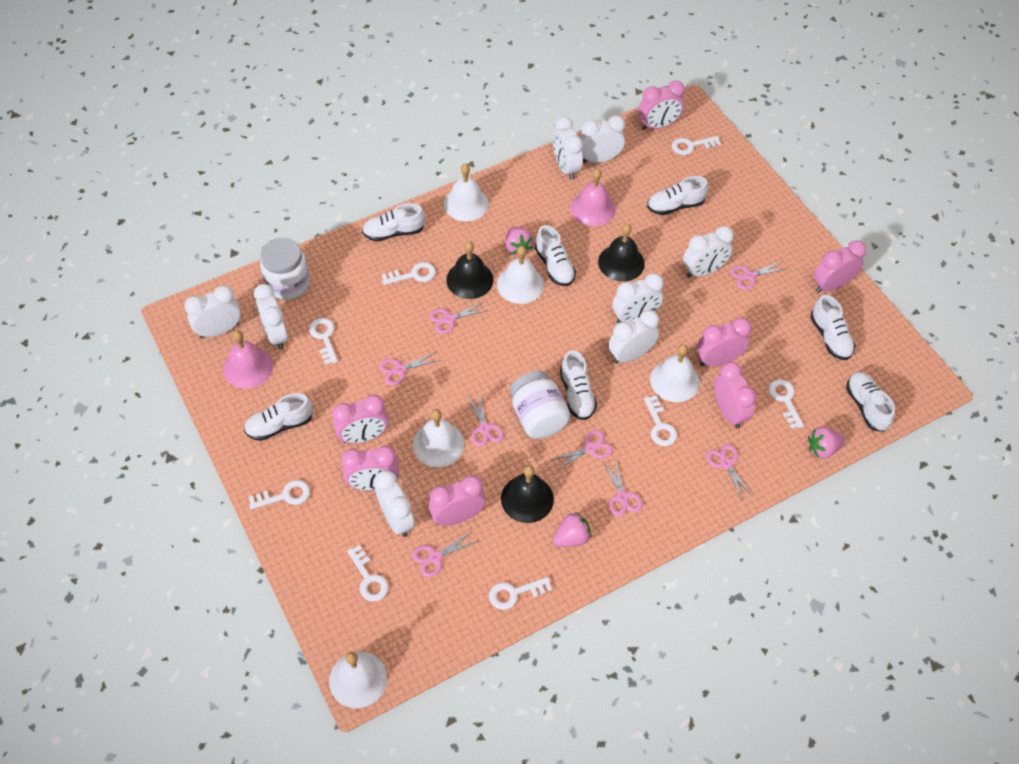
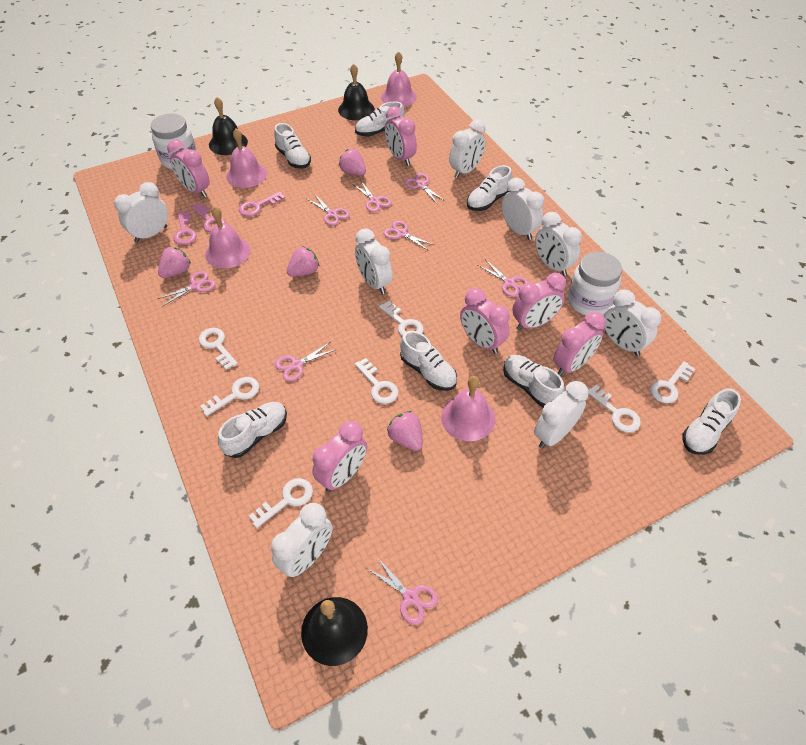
pink bell: 2 -> 4
pink clock: 7 -> 6
pink key: 0 -> 3
pink strawberry: 3 -> 4
white bell: 5 -> 0
white key: 8 -> 7

